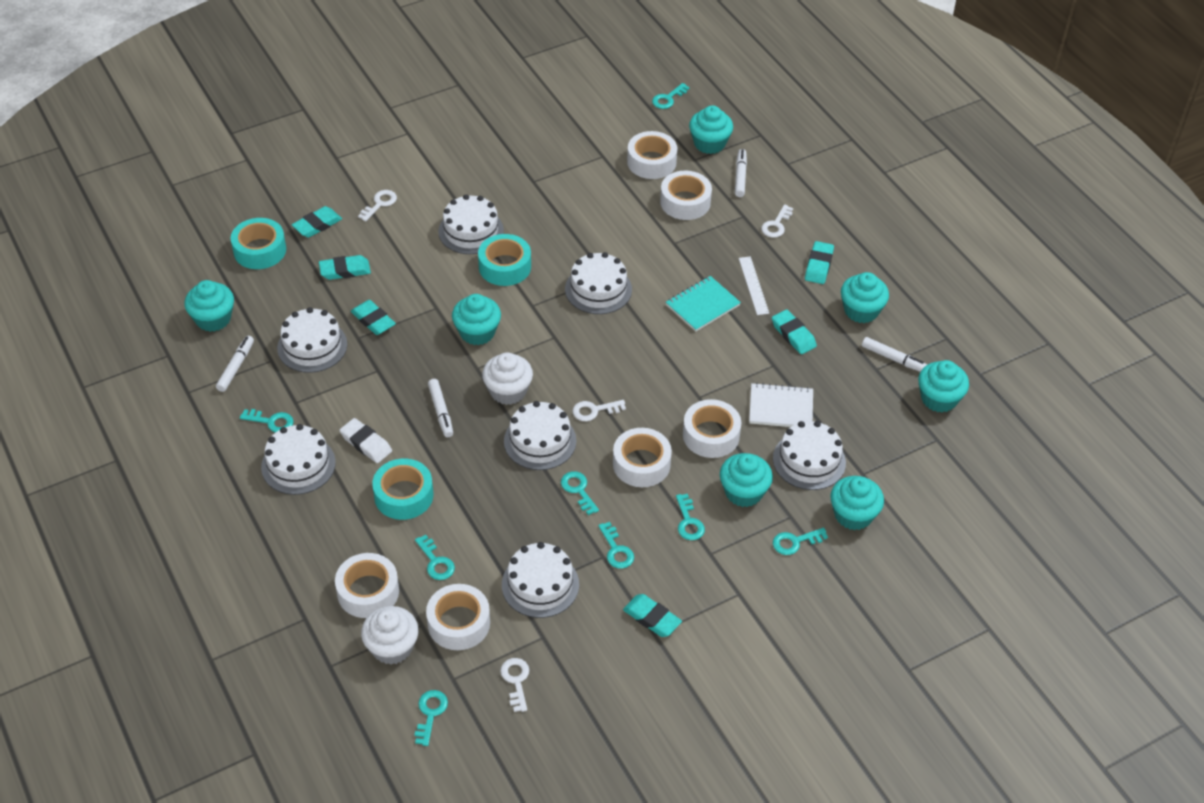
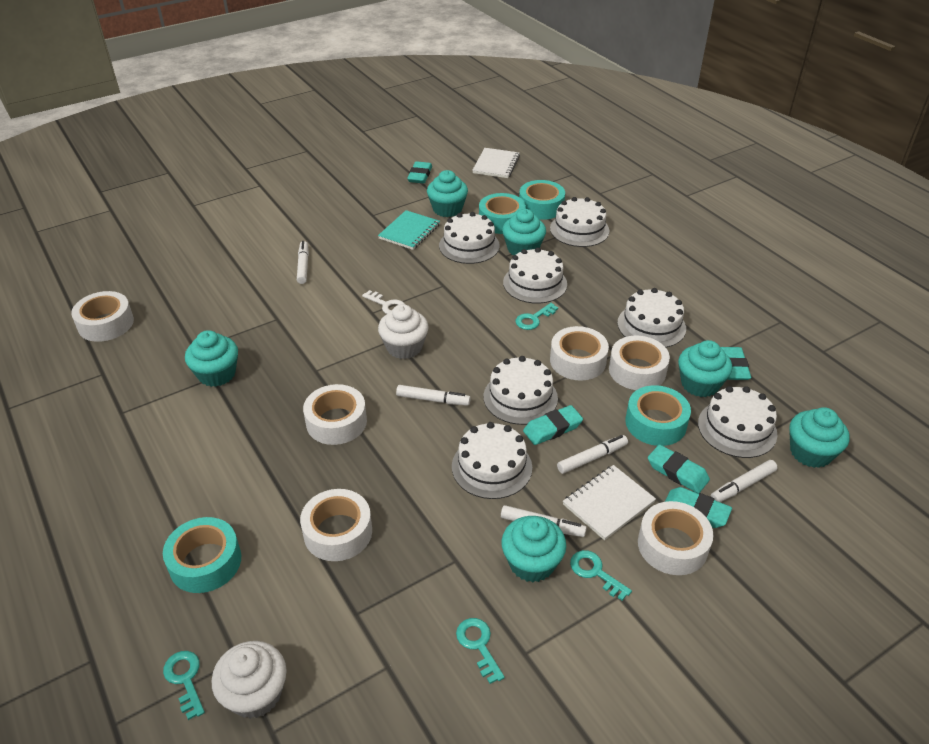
turquoise cupcake: 7 -> 6
turquoise eraser: 6 -> 5
turquoise key: 8 -> 4
turquoise tape: 3 -> 4
white eraser: 1 -> 0
white key: 4 -> 1
white marker: 4 -> 5
white notebook: 1 -> 2
white ruler: 1 -> 0

